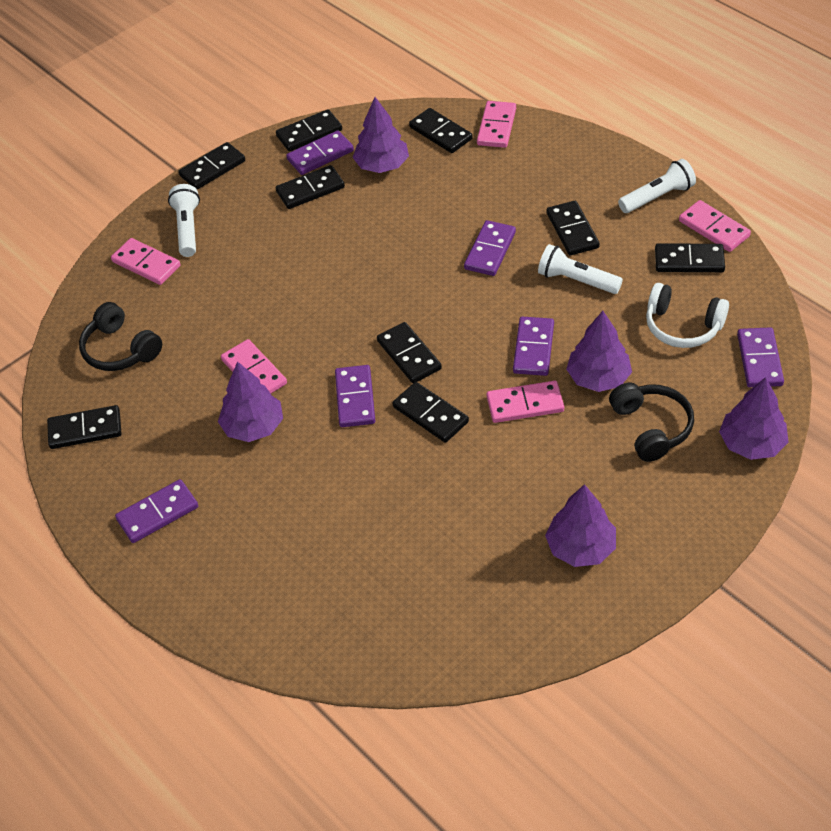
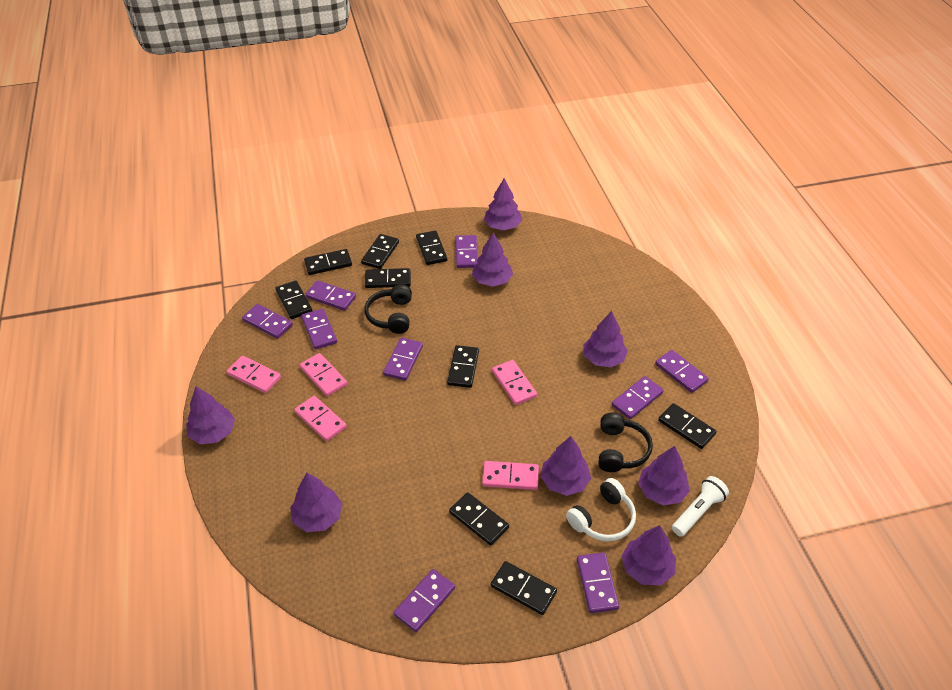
purple domino: 6 -> 9
purple tree: 5 -> 8
white flashlight: 3 -> 1

